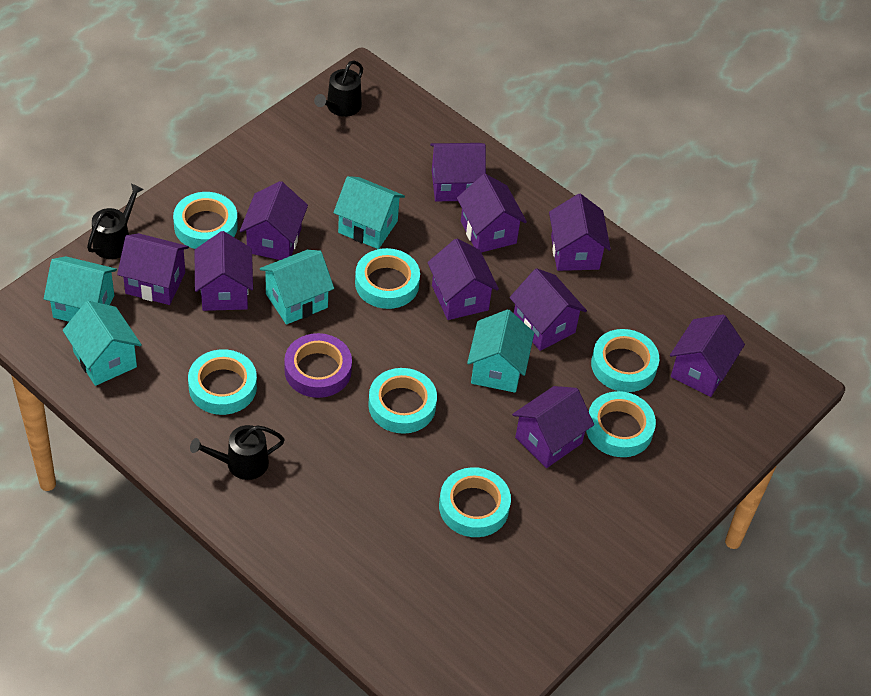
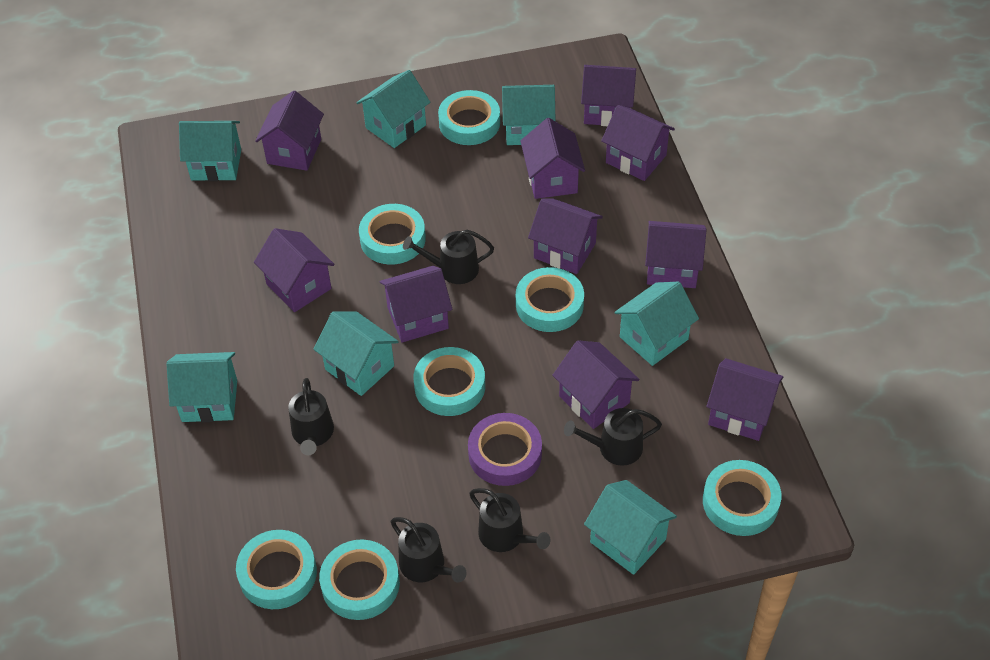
black watering can: 3 -> 5
turquoise house: 5 -> 7

